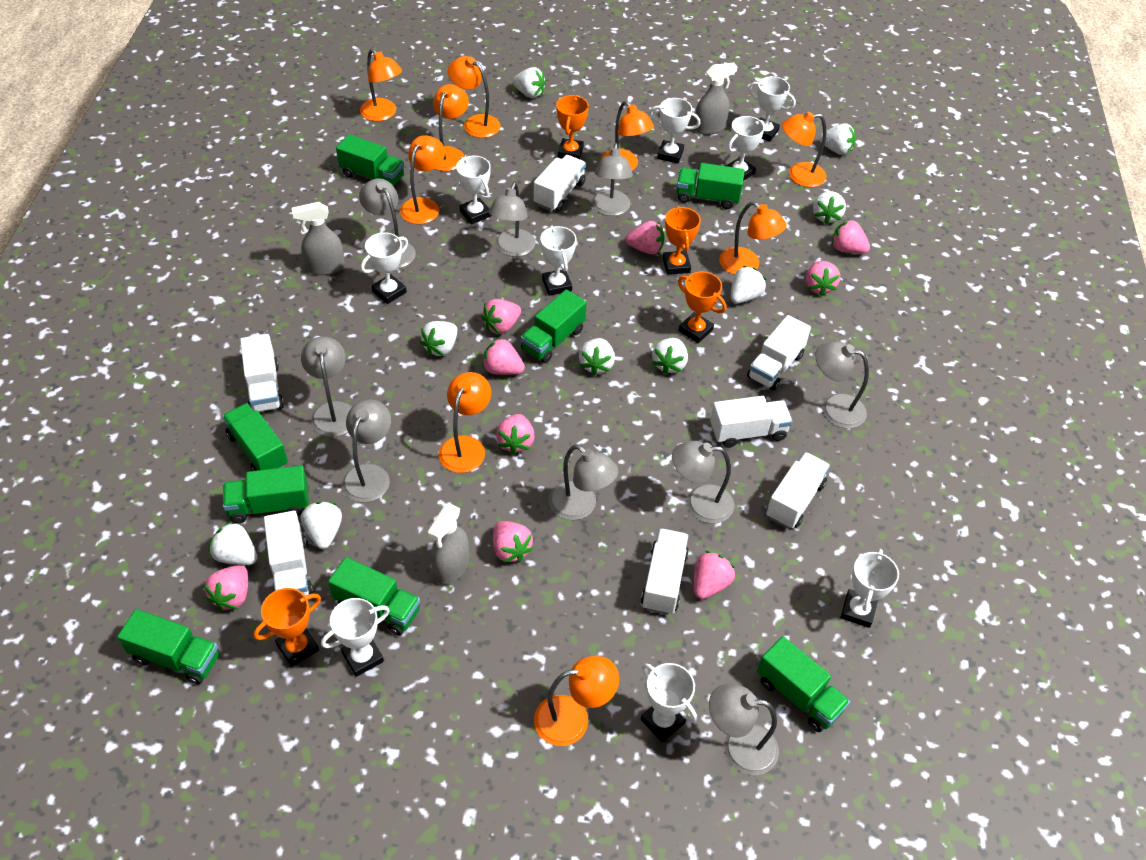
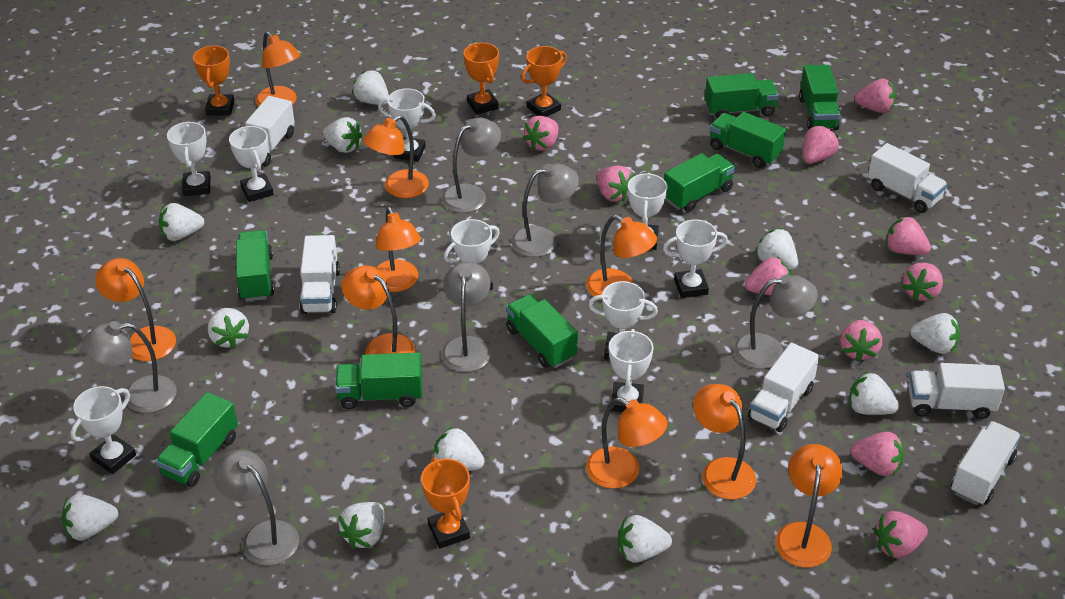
grey lamp: 9 -> 6
grey spray bottle: 3 -> 0
pink strawberry: 9 -> 10
white strawberry: 9 -> 11
white truck: 7 -> 6

